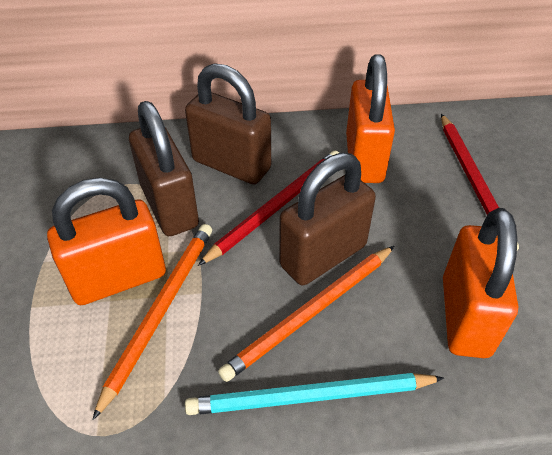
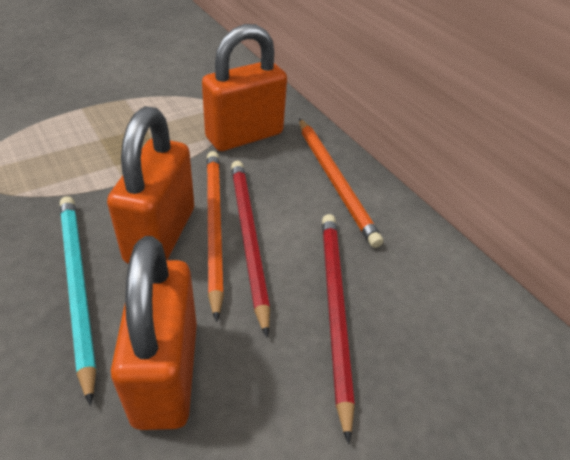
brown padlock: 3 -> 0

